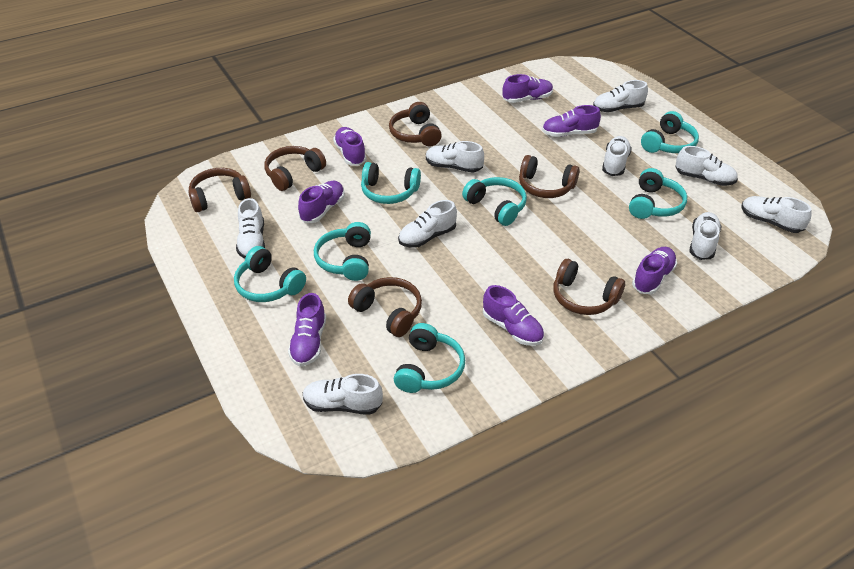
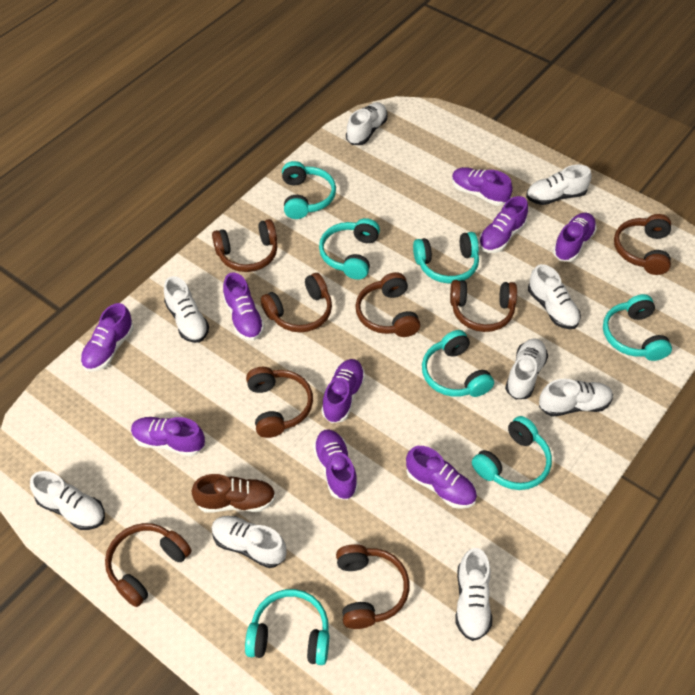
brown headphones: 6 -> 8
brown shoe: 0 -> 1
purple shoe: 7 -> 9

